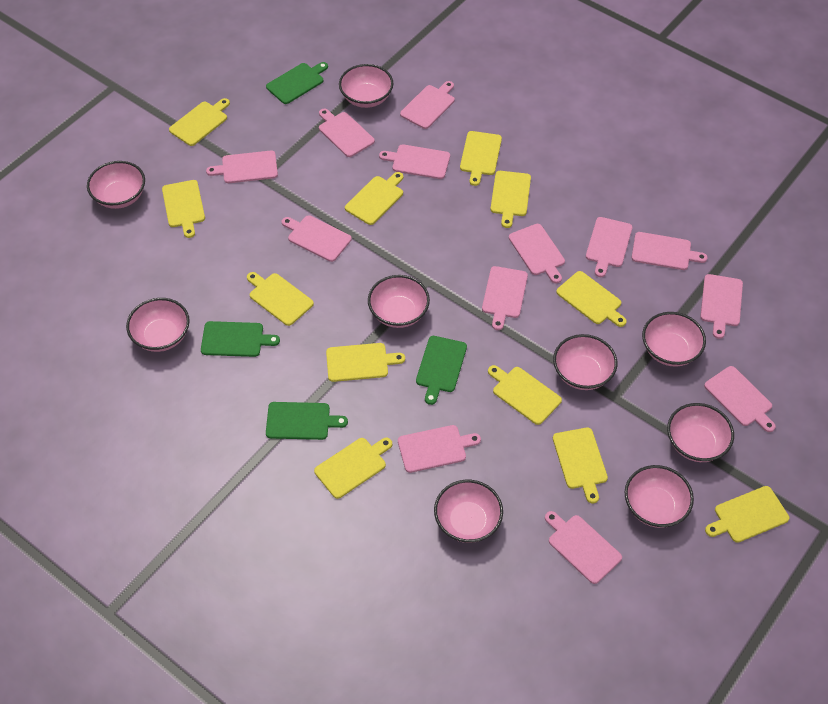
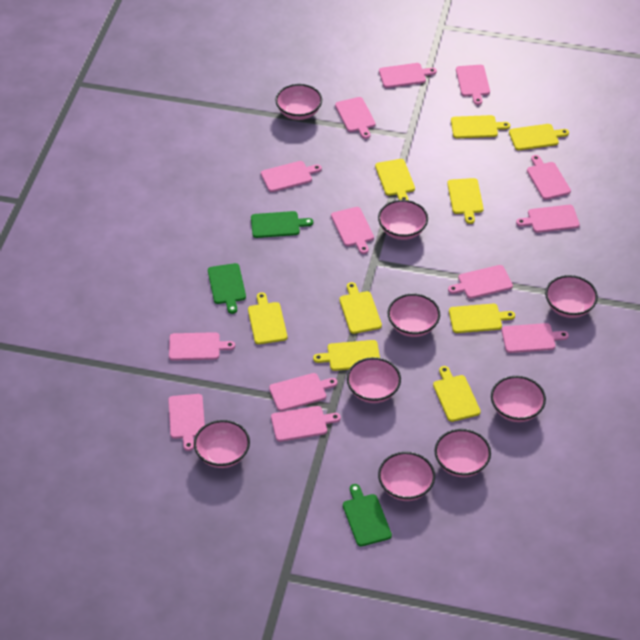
green cutting board: 4 -> 3
yellow cutting board: 12 -> 9

